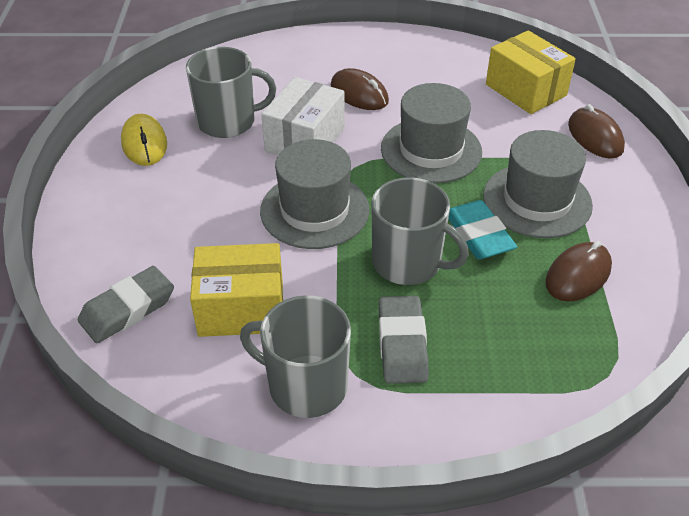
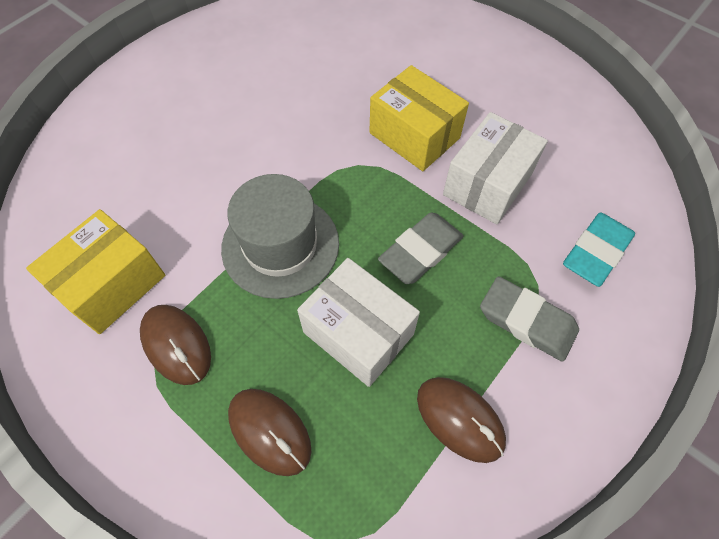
grey hat: 3 -> 1
grey mug: 3 -> 0
white box: 1 -> 2
yellow mouse: 1 -> 0

